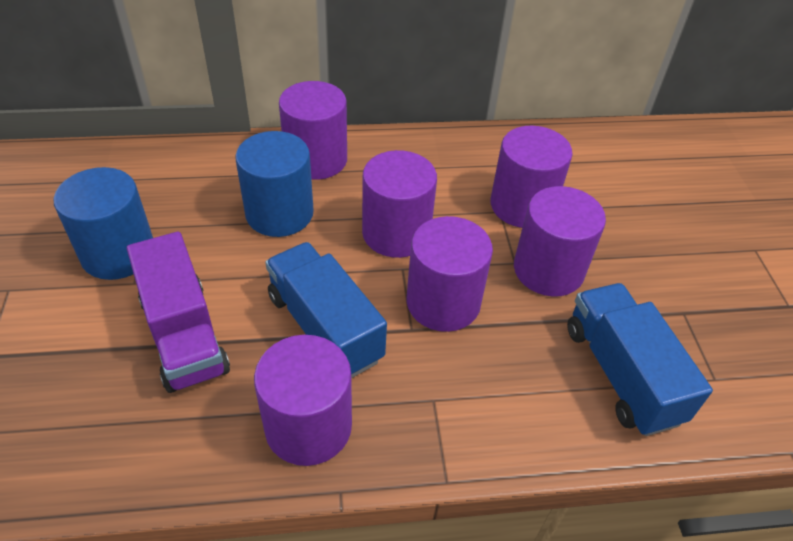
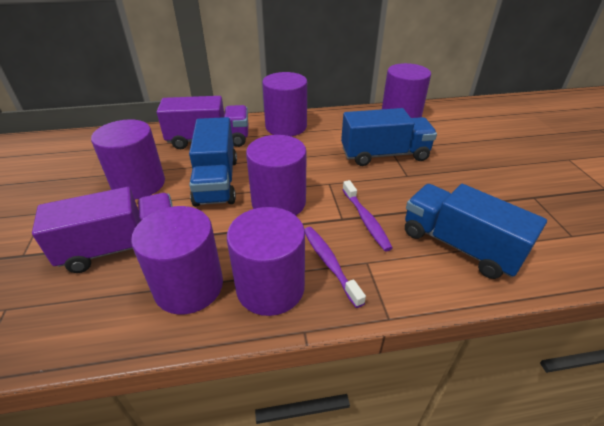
blue cylinder: 2 -> 0
blue truck: 2 -> 3
purple toothbrush: 0 -> 2
purple truck: 1 -> 2

